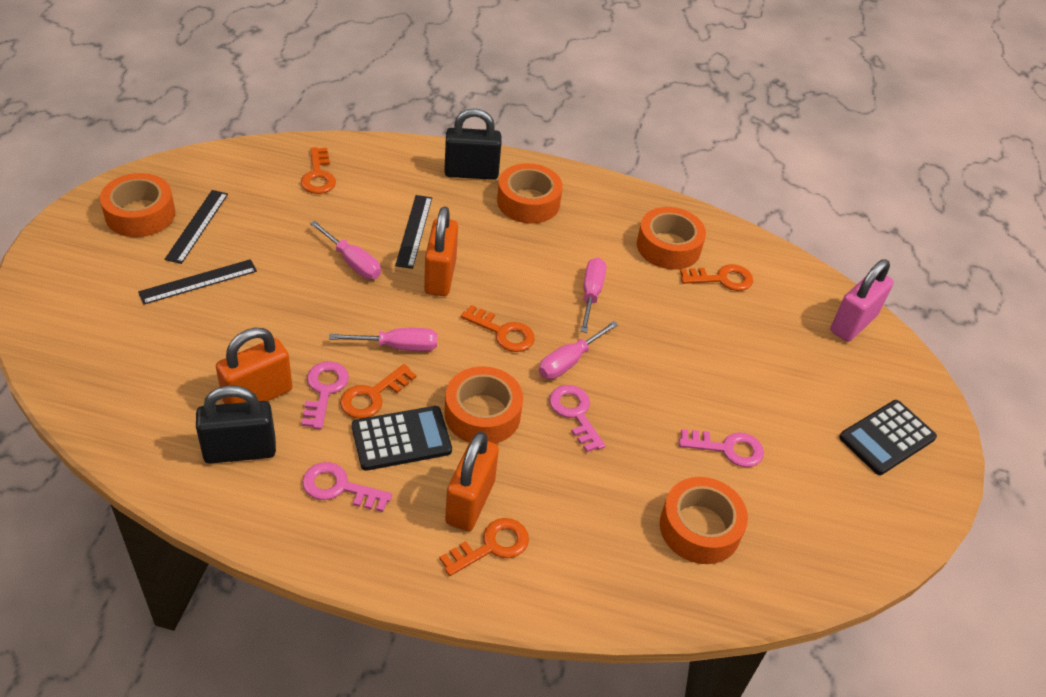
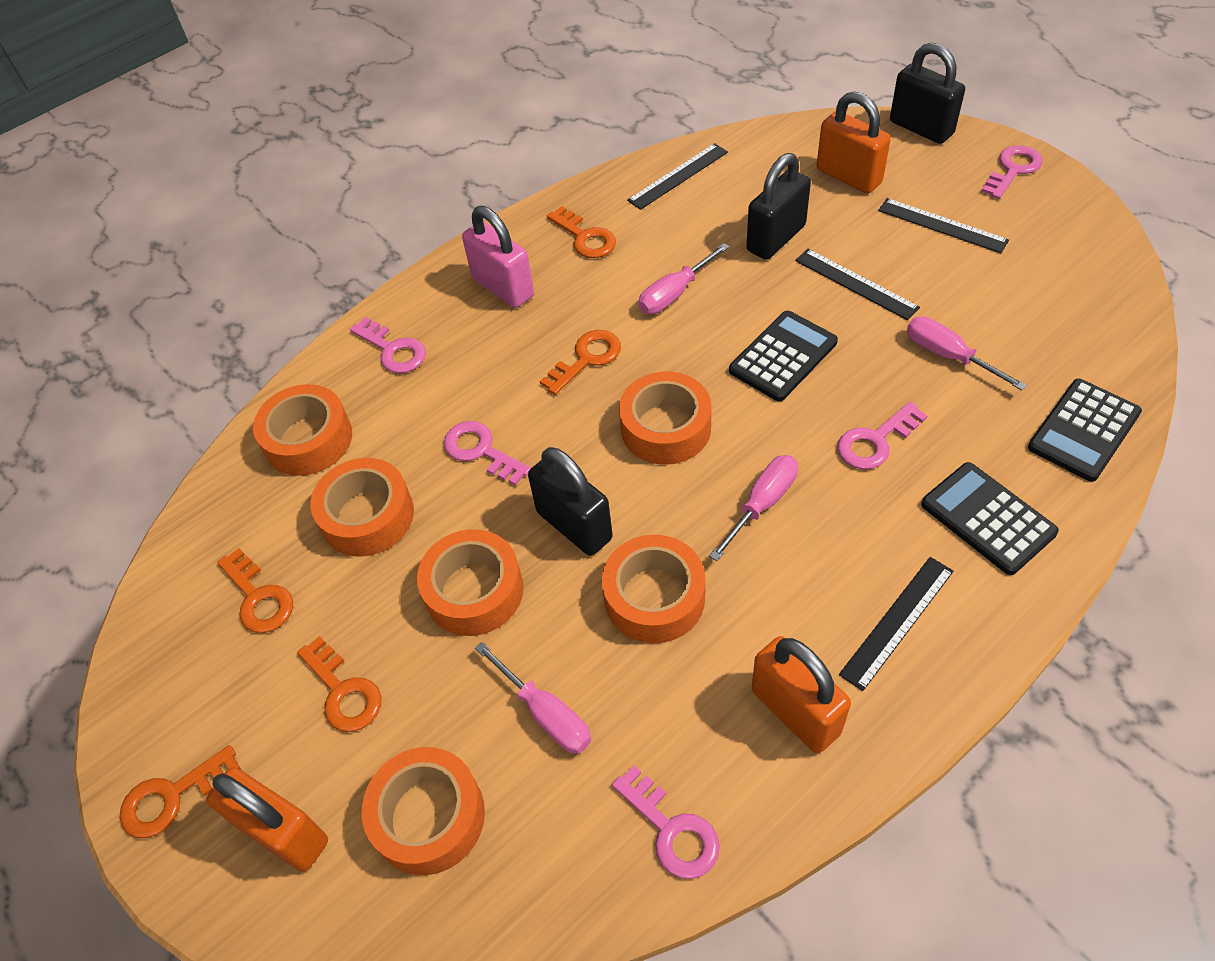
black calculator: 2 -> 3
black padlock: 2 -> 3
black ruler: 3 -> 4
orange tape: 5 -> 6
pink key: 4 -> 5

